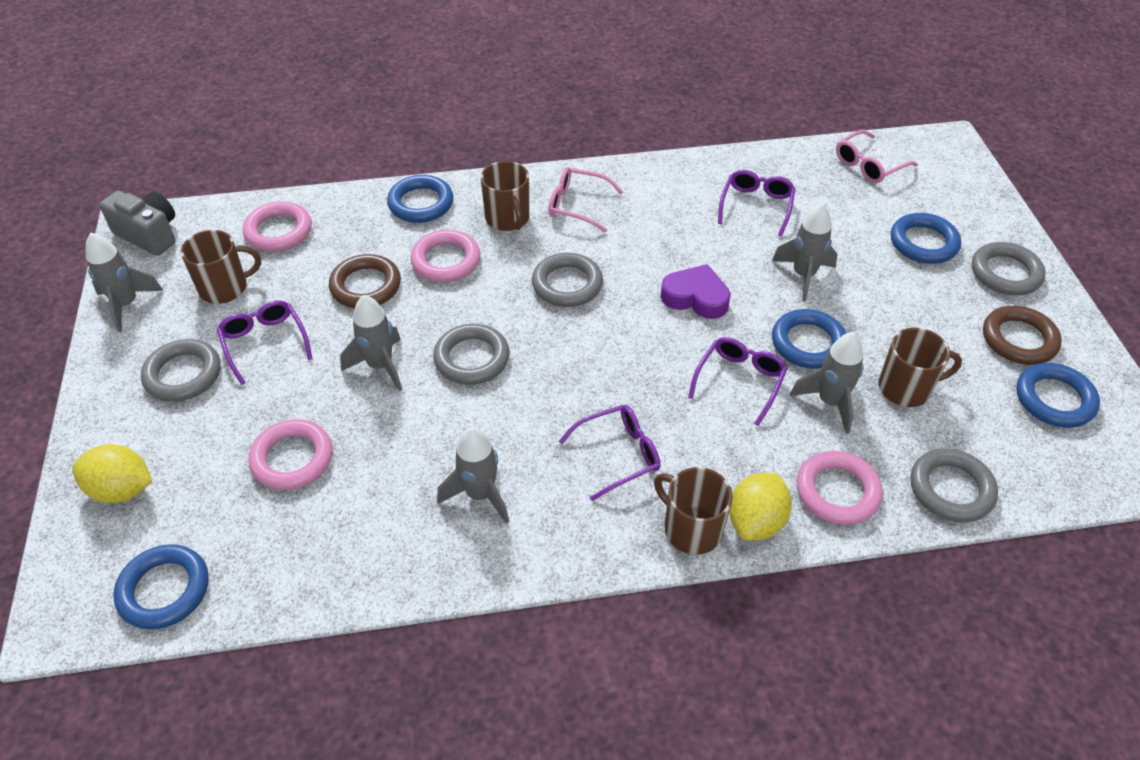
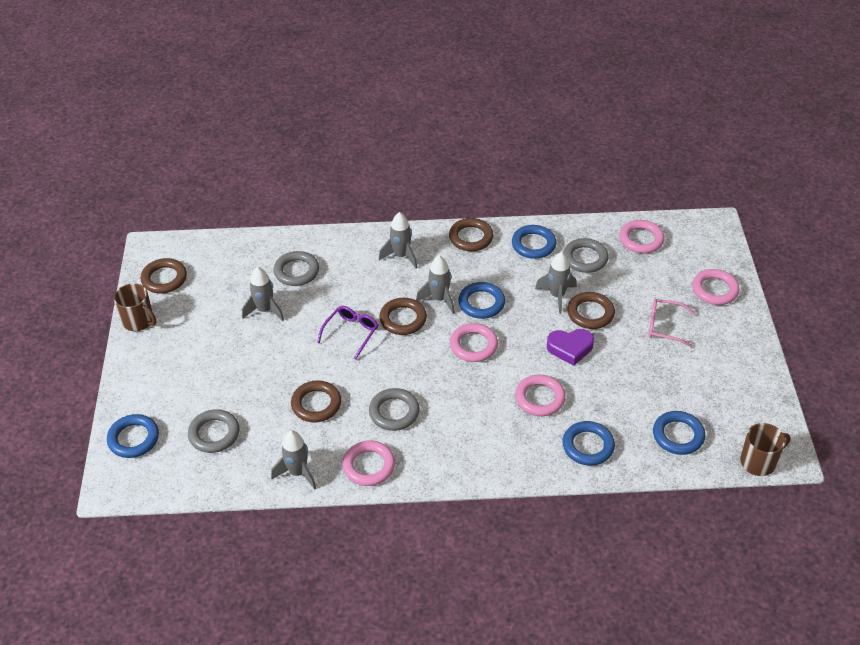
brown mug: 4 -> 2
brown ring: 2 -> 5
grey camera: 1 -> 0
grey ring: 5 -> 4
pink glasses: 2 -> 1
pink ring: 4 -> 5
purple glasses: 4 -> 1
yellow lemon: 2 -> 0

